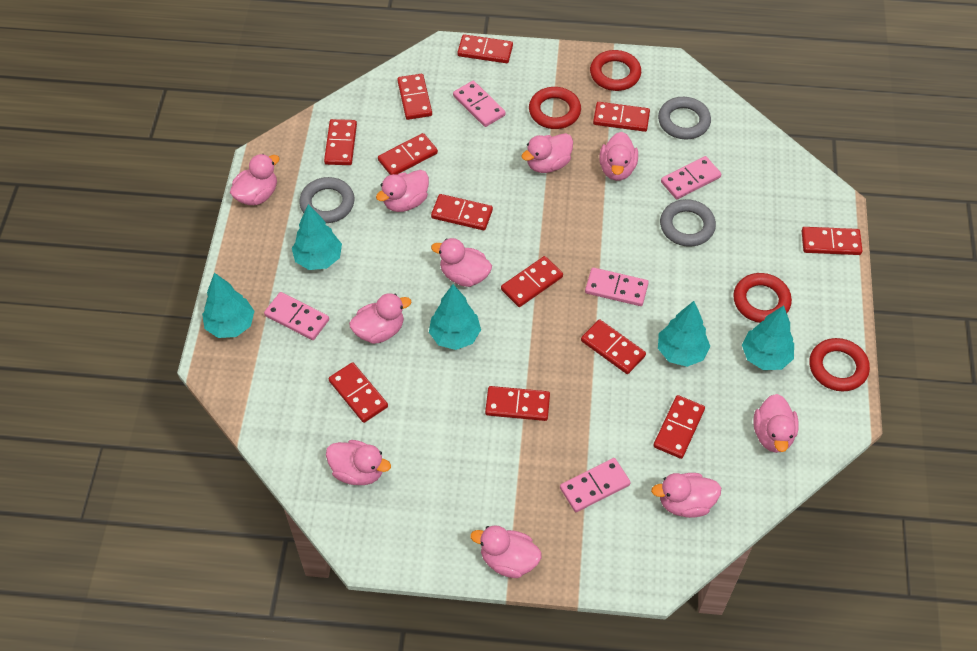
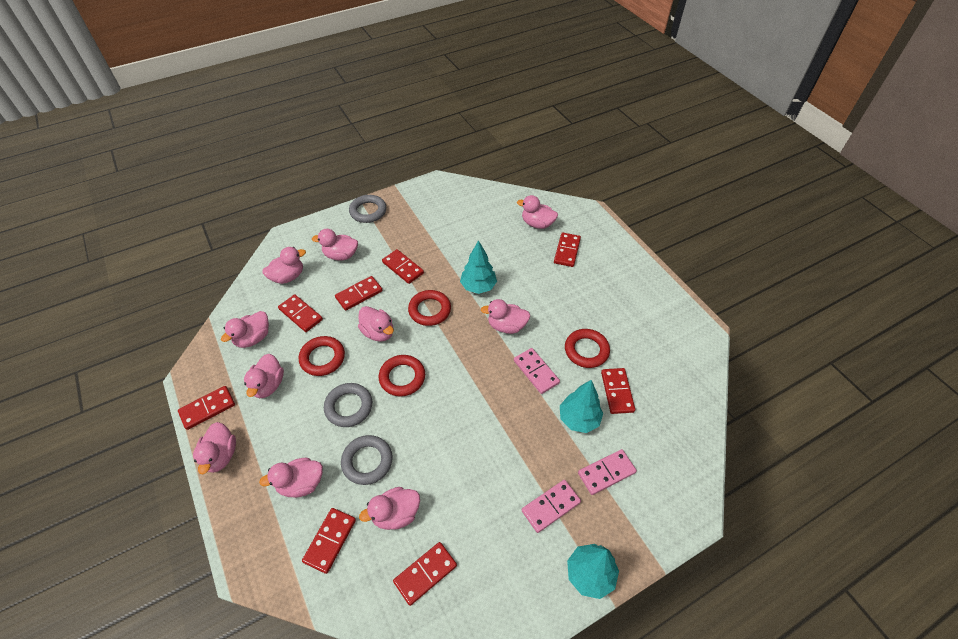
pink domino: 5 -> 3
red domino: 12 -> 8
turquoise tree: 5 -> 3

